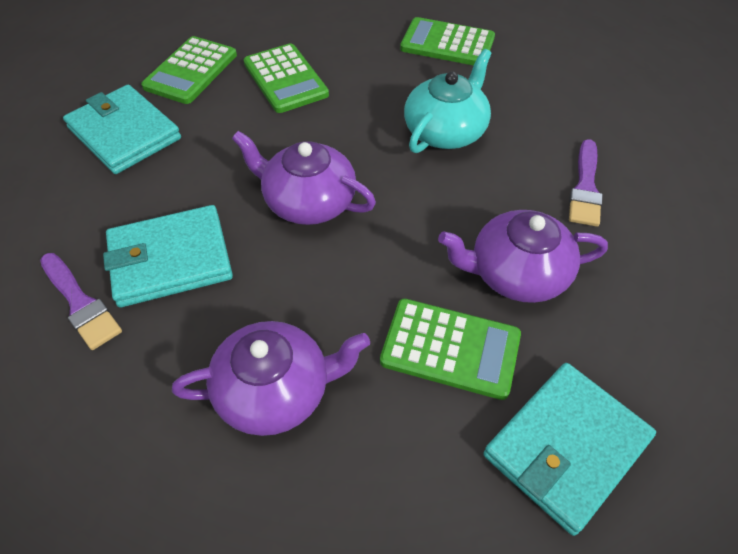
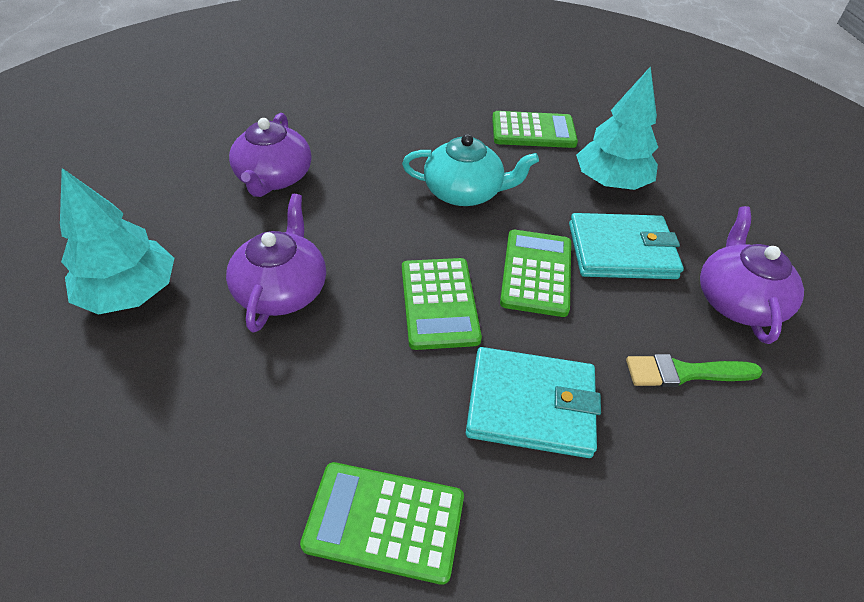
green brush: 0 -> 1
purple brush: 2 -> 0
turquoise tree: 0 -> 2
turquoise wallet: 3 -> 2

